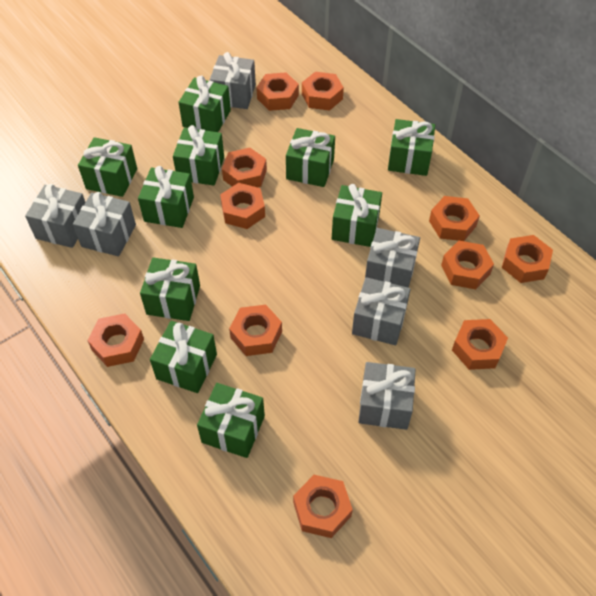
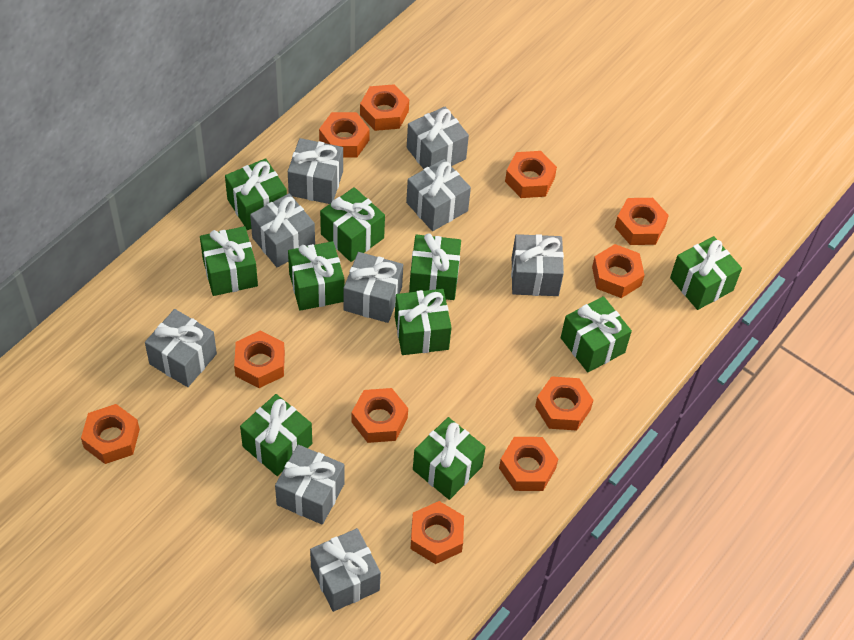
grey gift: 6 -> 9

